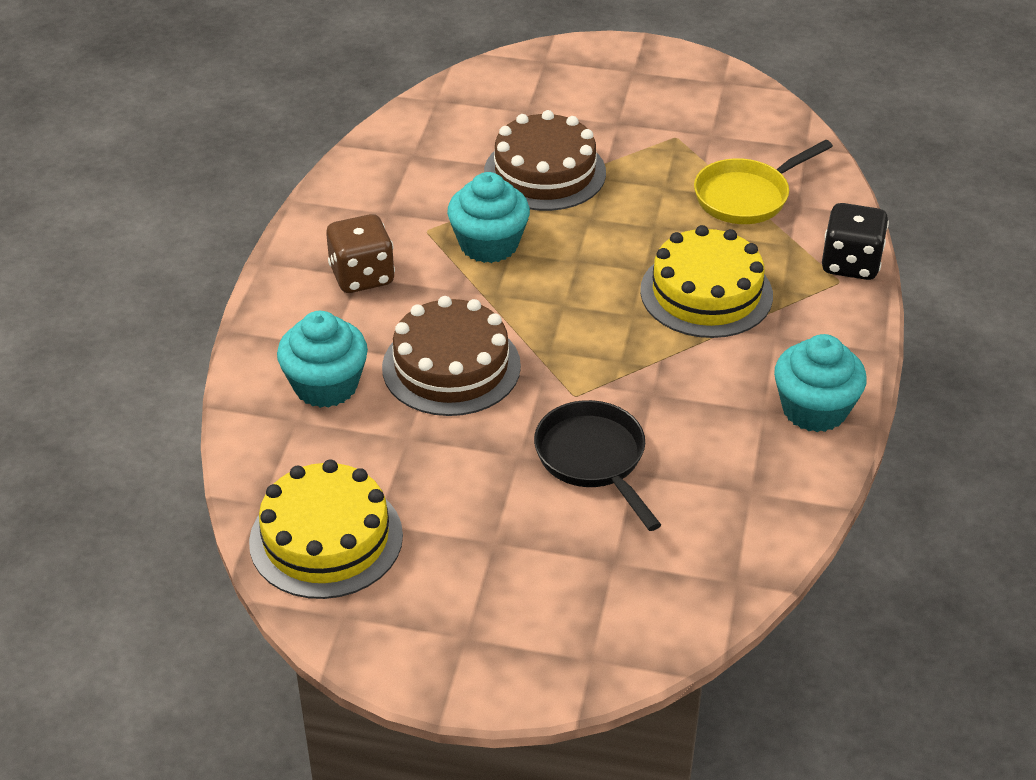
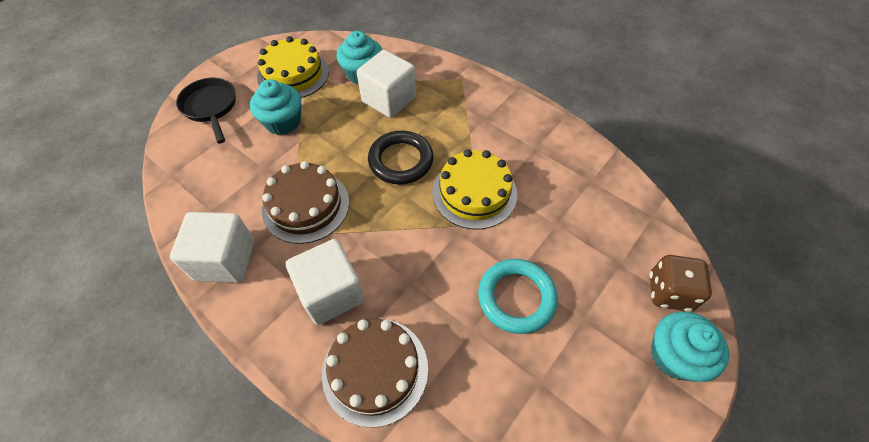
black dice: 1 -> 0
black ring: 0 -> 1
turquoise ring: 0 -> 1
white cube: 0 -> 3
yellow pan: 1 -> 0

